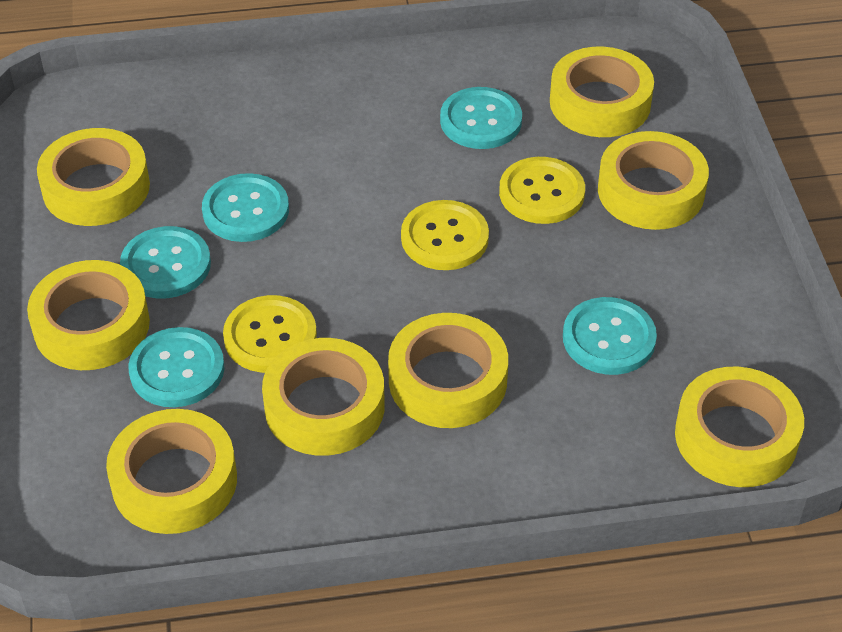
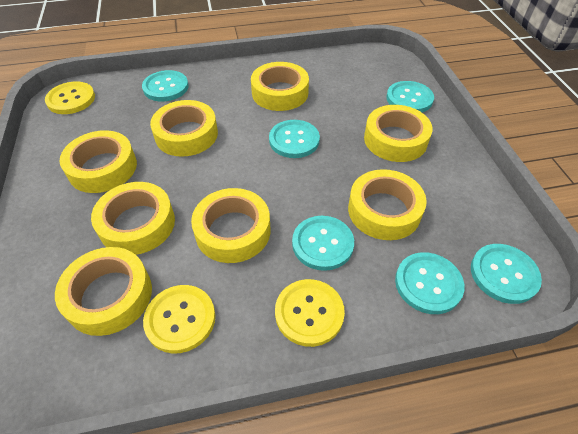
turquoise button: 5 -> 6

